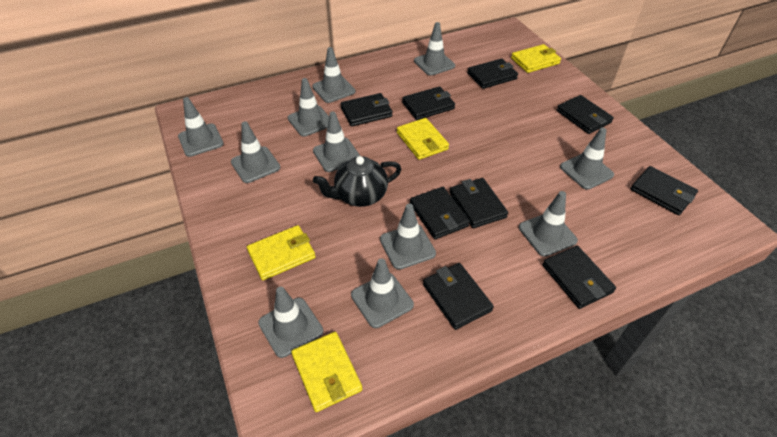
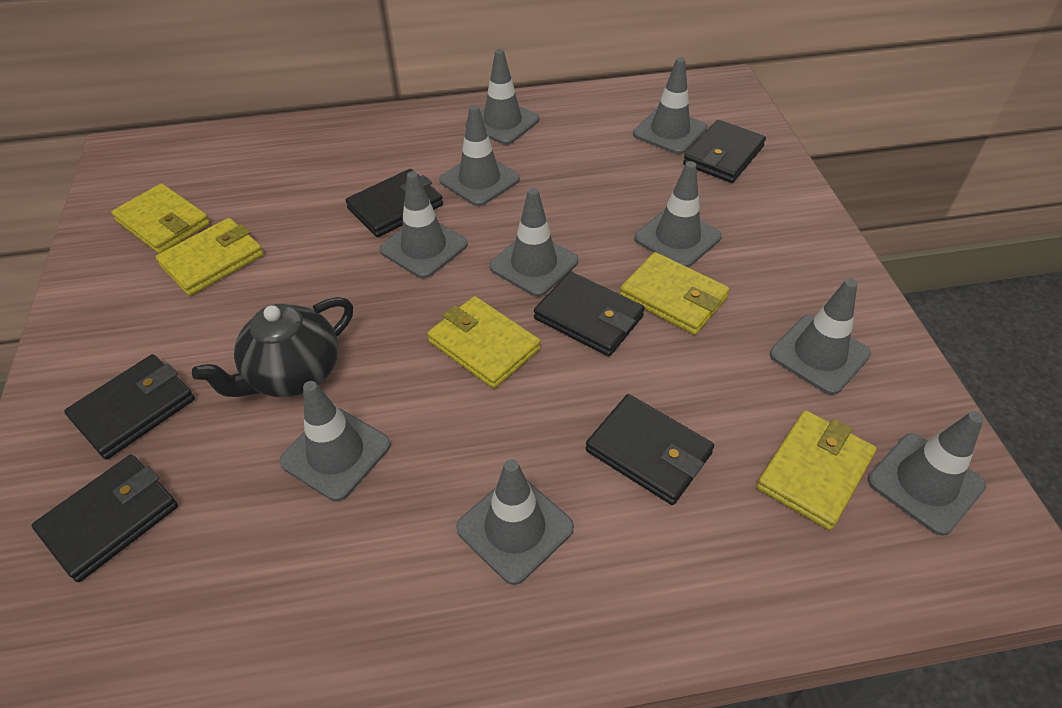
black wallet: 9 -> 6
grey traffic cone: 11 -> 10
yellow wallet: 4 -> 5

